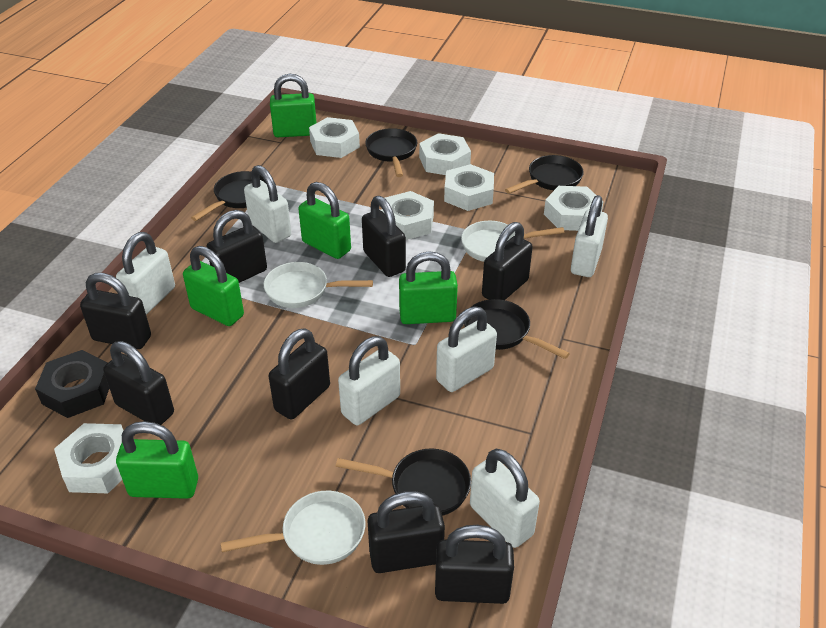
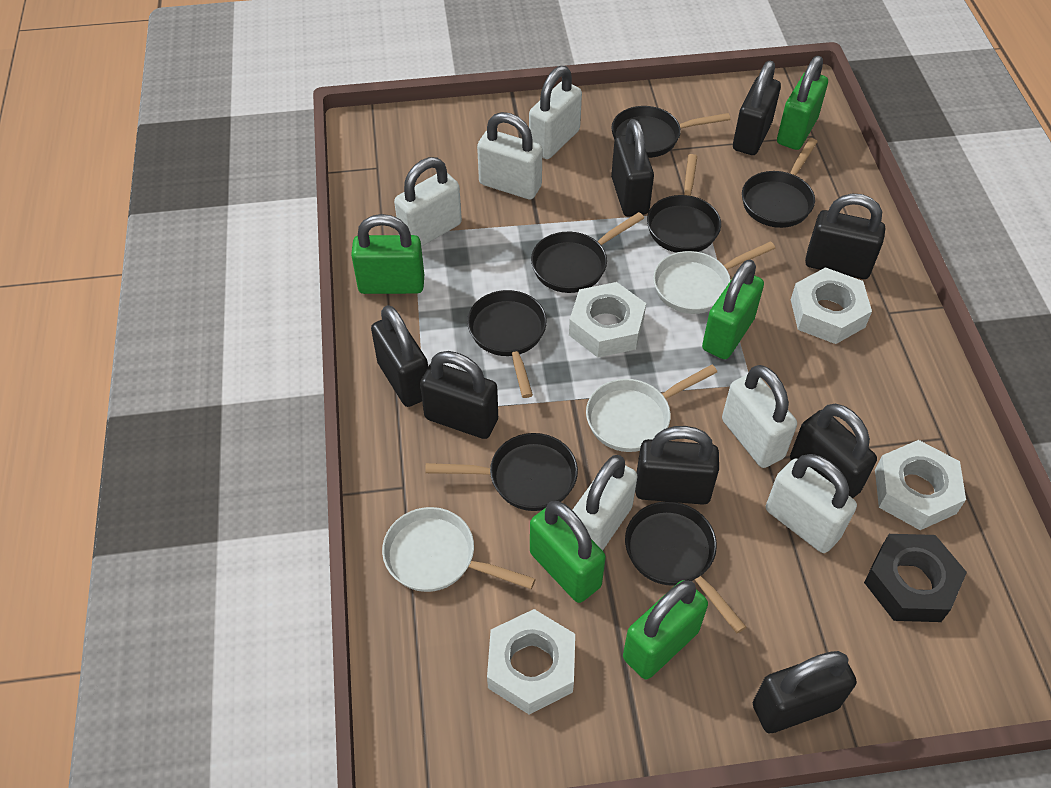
black pan: 5 -> 7
white nut: 6 -> 4

